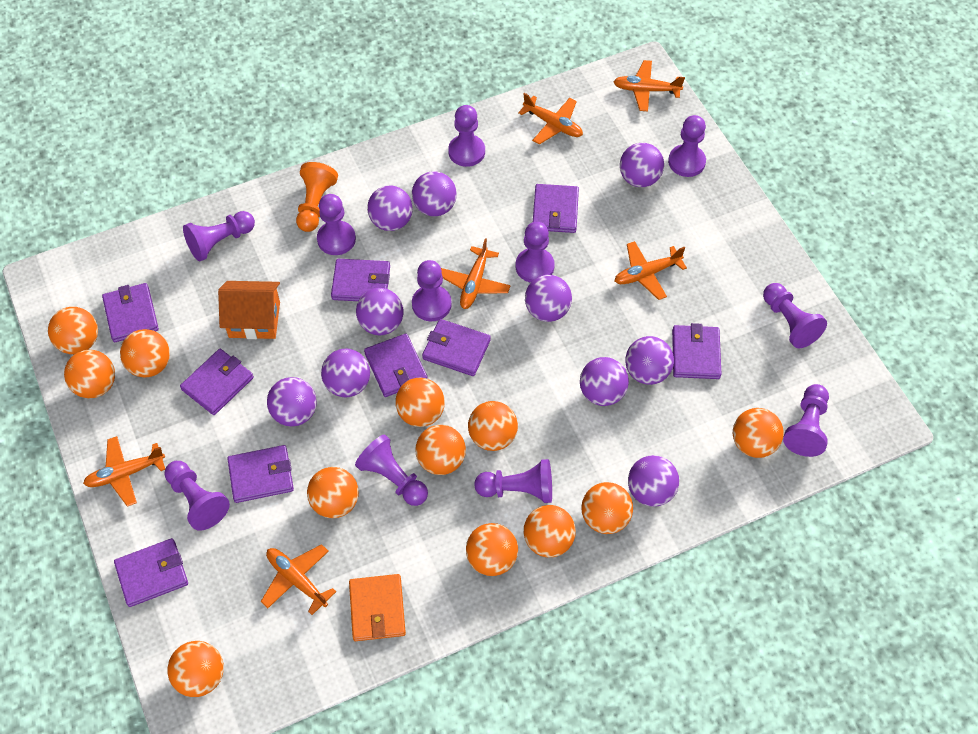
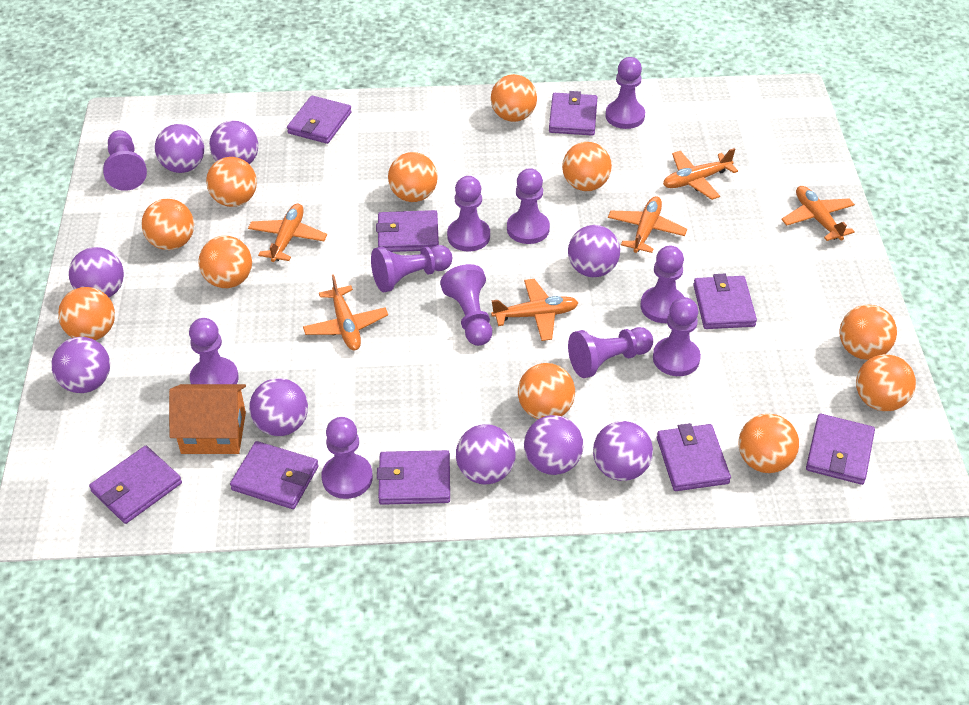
orange ball: 12 -> 11
orange pawn: 1 -> 0
orange wallet: 1 -> 0
purple ball: 10 -> 9

